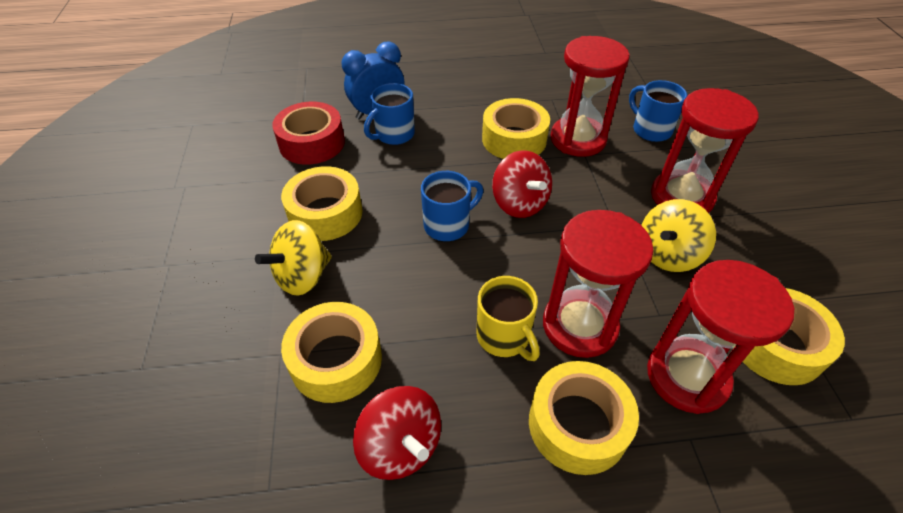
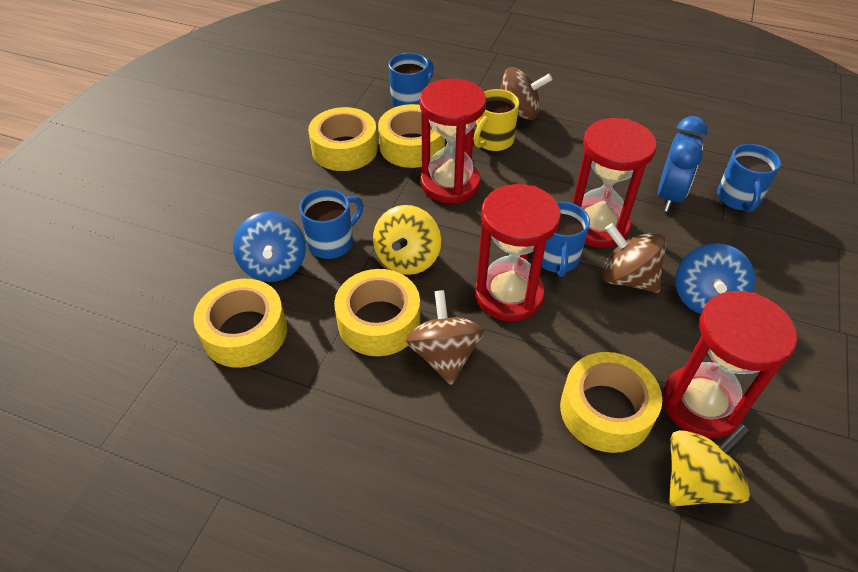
blue mug: 3 -> 4
blue spinning top: 0 -> 2
brown spinning top: 0 -> 3
red spinning top: 2 -> 0
red tape: 1 -> 0

